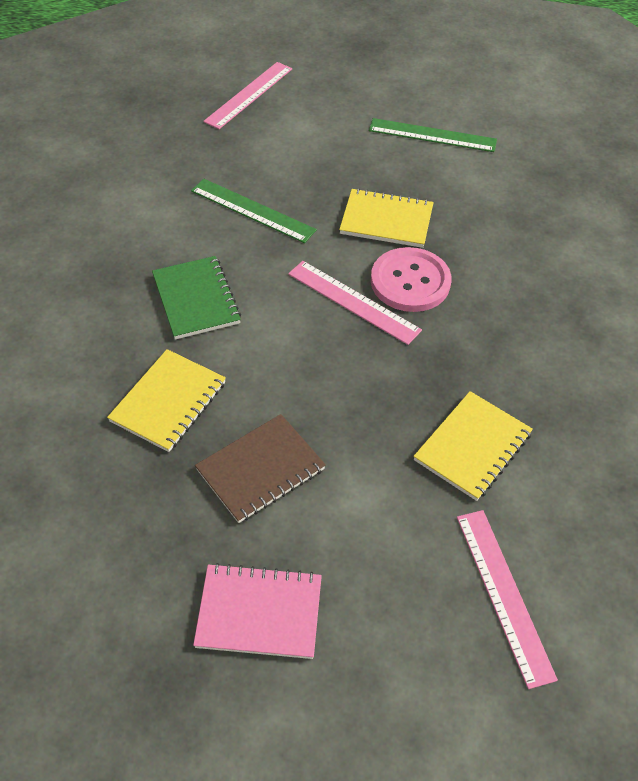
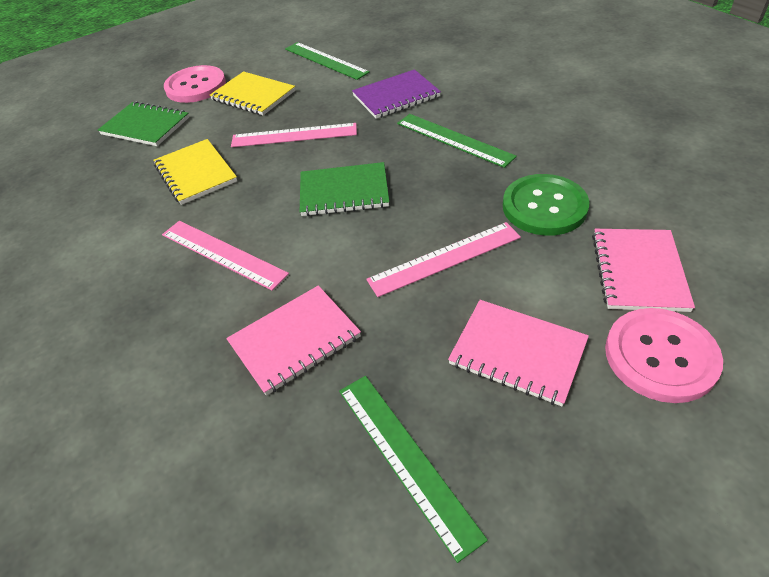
brown notebook: 1 -> 0
green button: 0 -> 1
green notebook: 1 -> 2
green ruler: 2 -> 3
pink button: 1 -> 2
pink notebook: 1 -> 3
purple notebook: 0 -> 1
yellow notebook: 3 -> 2

